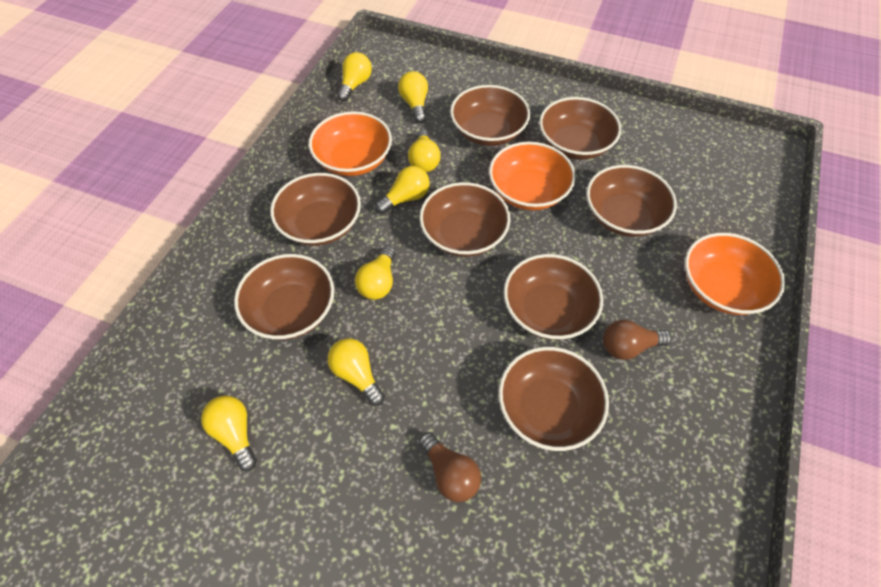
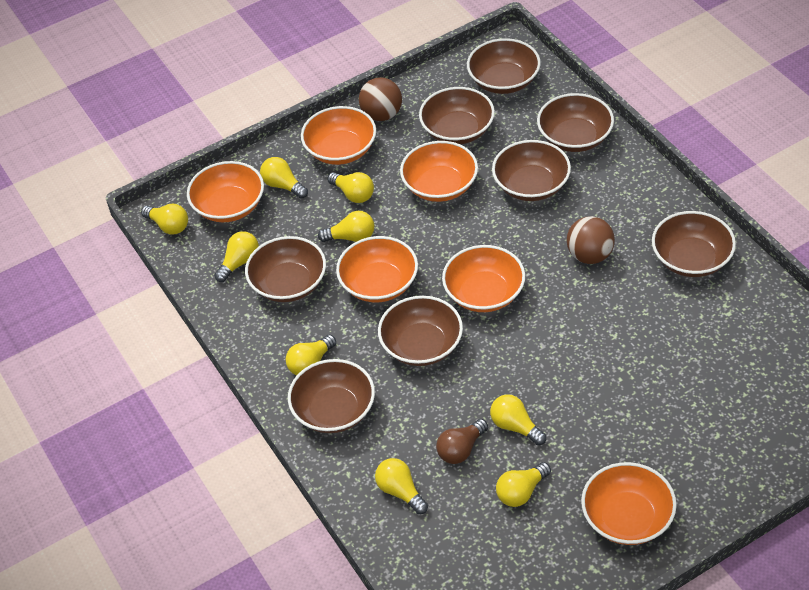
brown ball: 0 -> 2
brown light bulb: 2 -> 1
orange bowl: 3 -> 6
yellow light bulb: 7 -> 9

